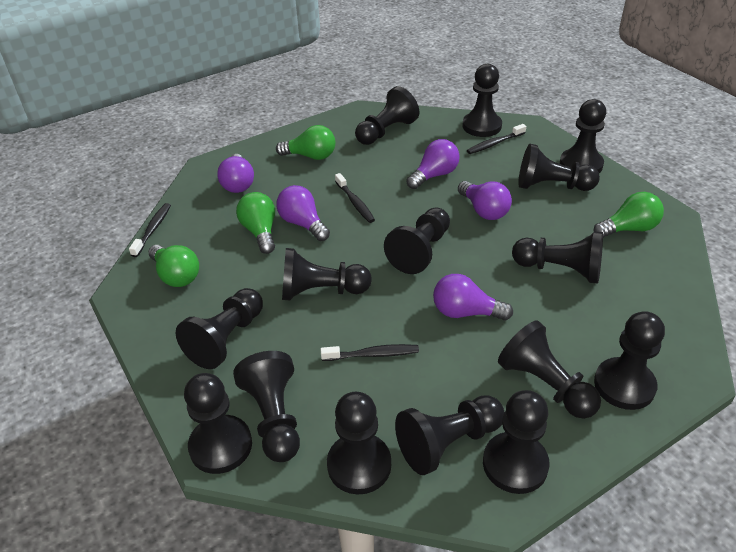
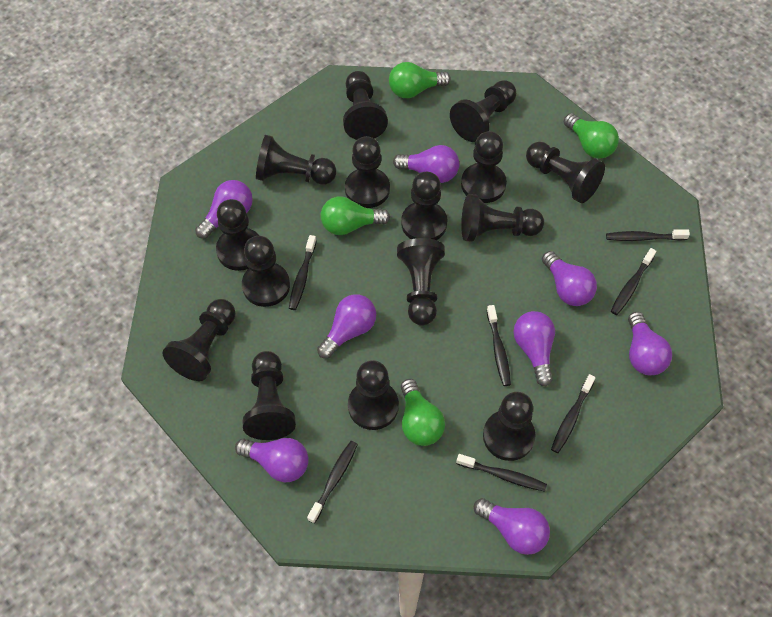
black toothbrush: 4 -> 7
purple light bulb: 5 -> 8

